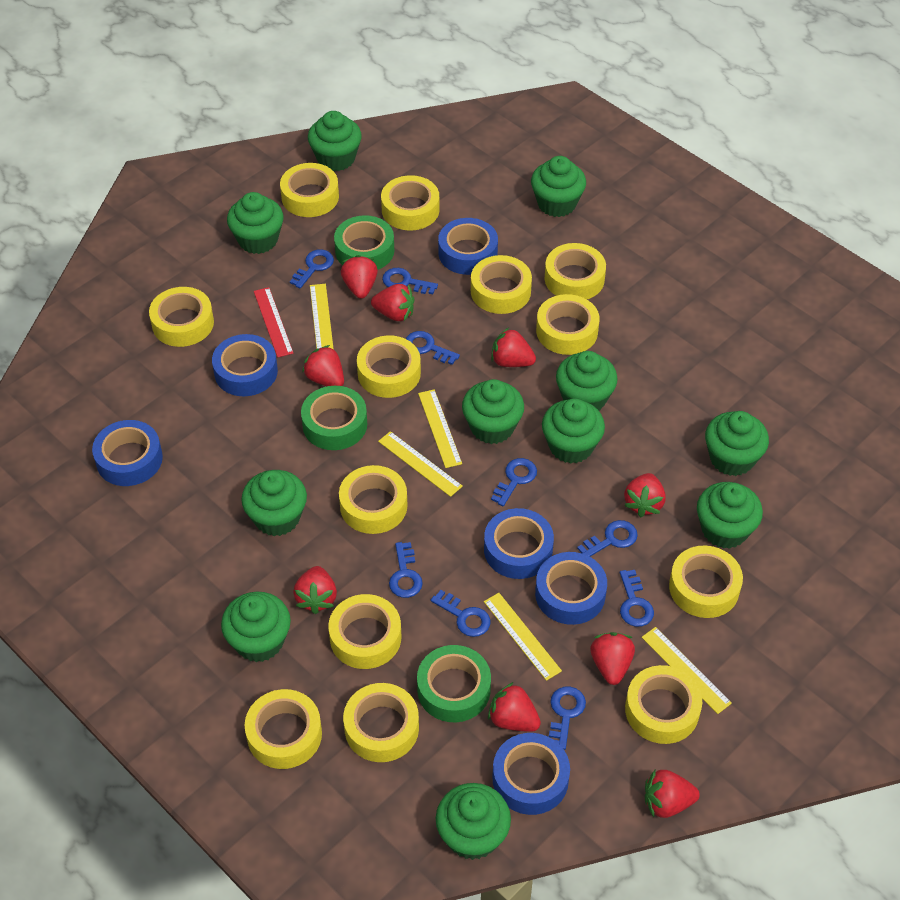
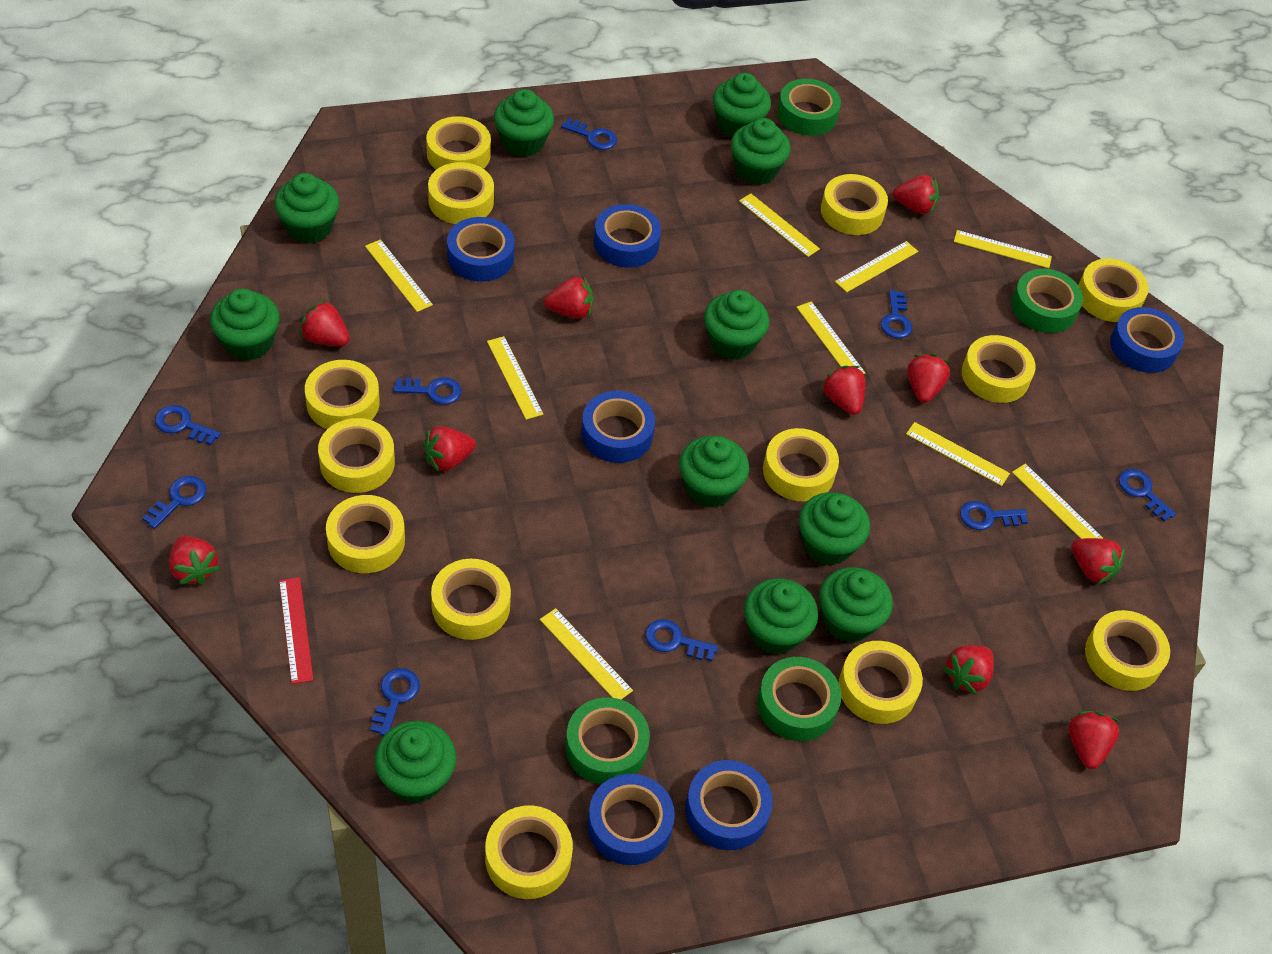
green tape: 3 -> 4
red strawberry: 9 -> 10
yellow ruler: 5 -> 9

